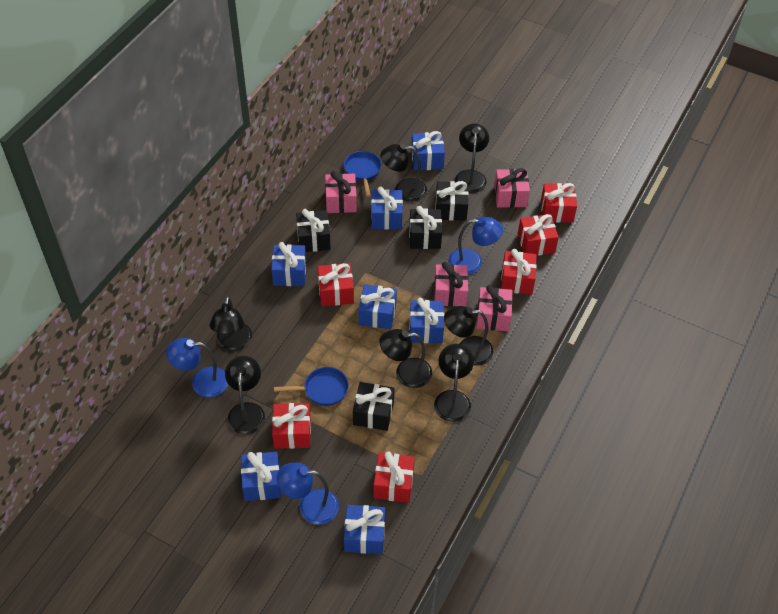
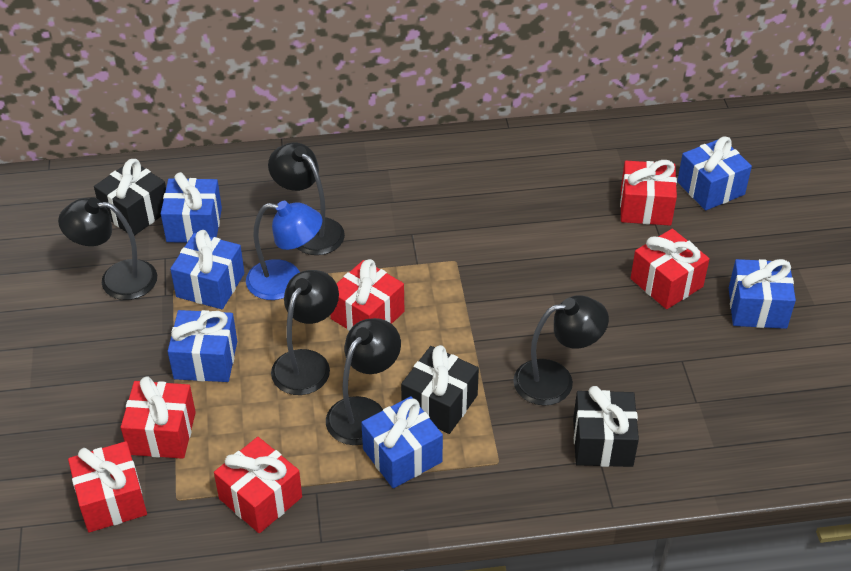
black gift: 4 -> 3
black lamp: 7 -> 5
blue gift: 7 -> 6
blue lamp: 3 -> 1
blue pan: 2 -> 0
pink gift: 4 -> 0

